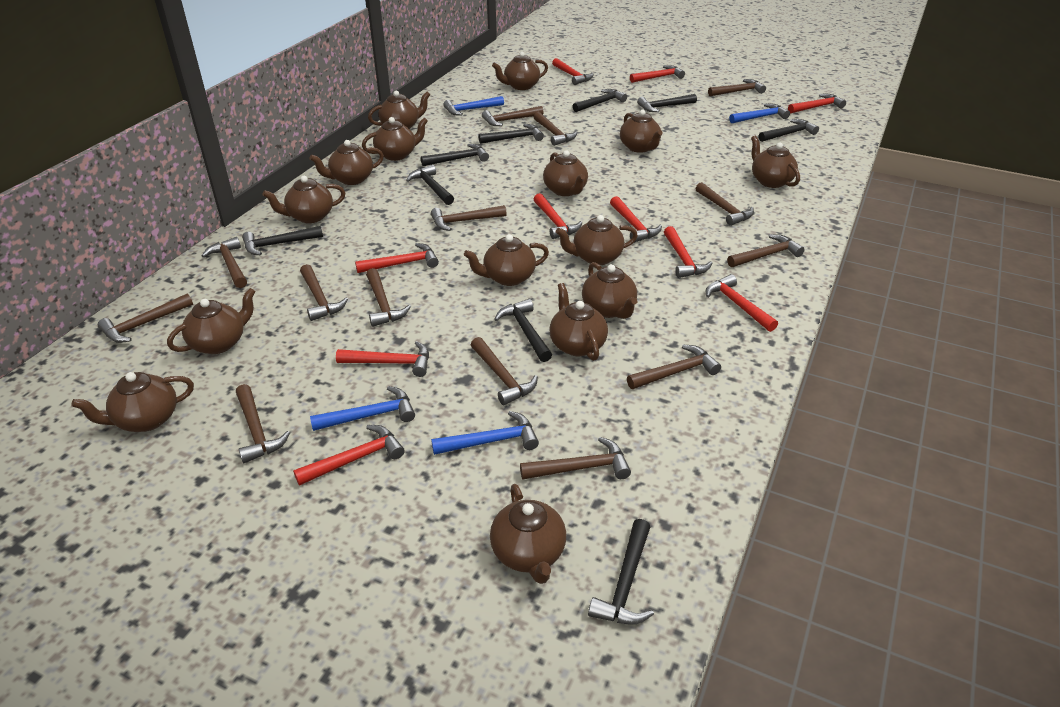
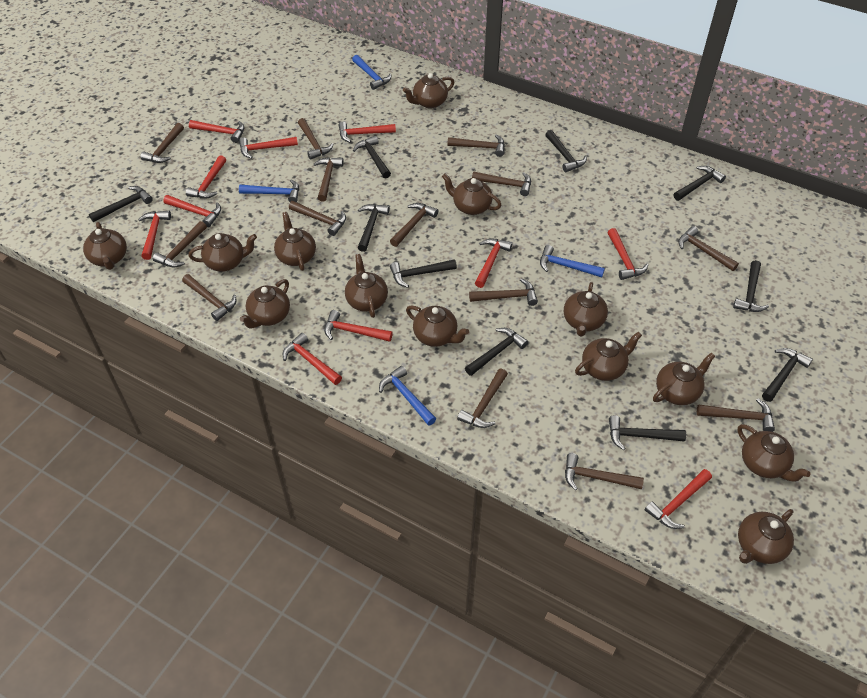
black hammer: 9 -> 10
brown teapot: 15 -> 13
red hammer: 10 -> 11

